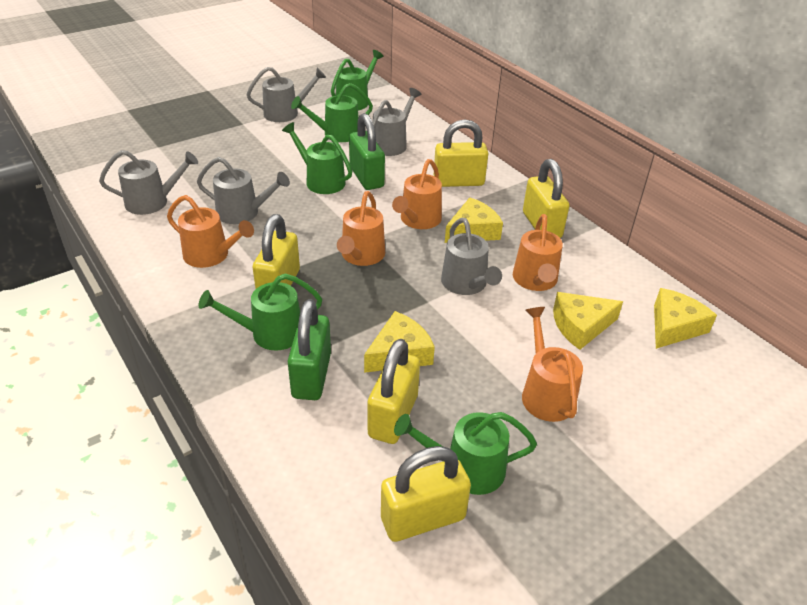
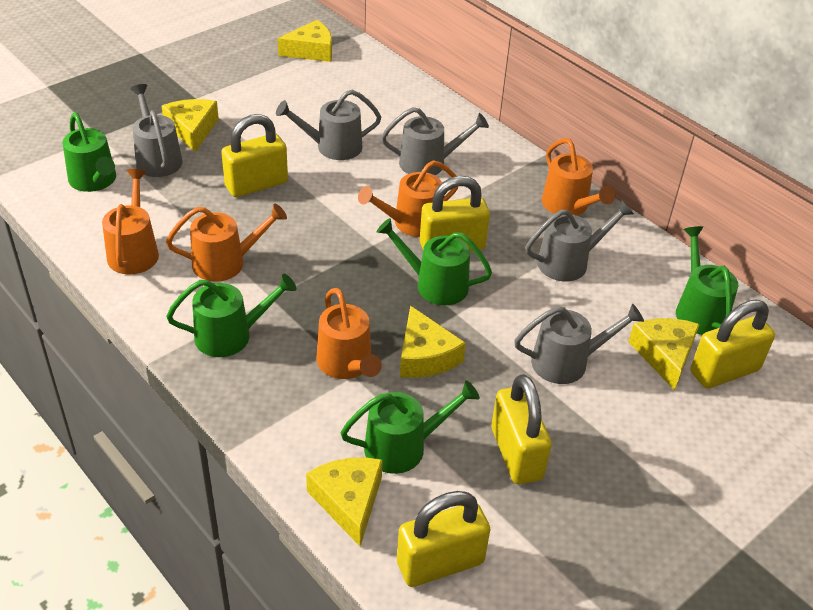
green padlock: 2 -> 0
yellow cheese: 4 -> 5

